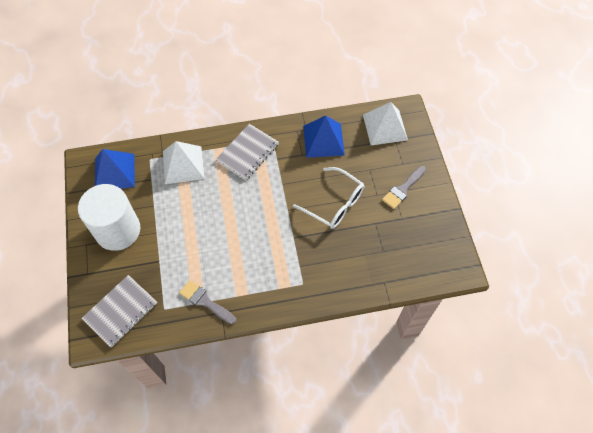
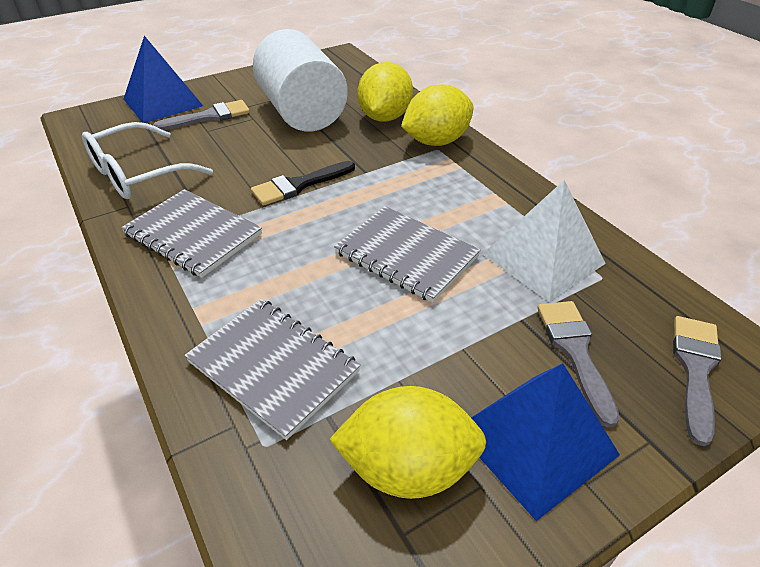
black brush: 0 -> 1
grey brush: 2 -> 3
grey notebook: 2 -> 3
white pyramid: 2 -> 1
yellow lemon: 0 -> 3

